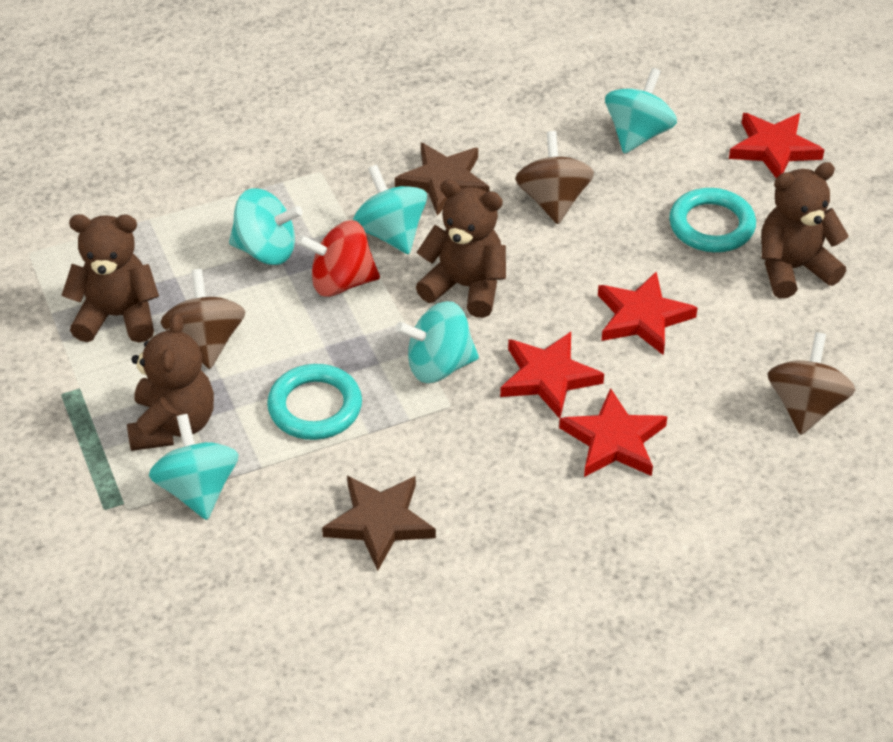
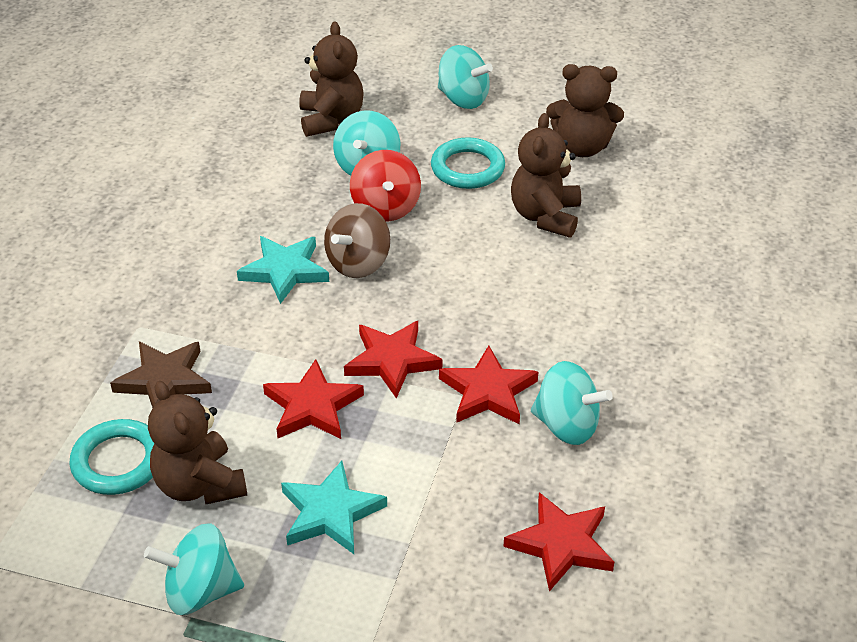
brown spinning top: 3 -> 1
brown star: 2 -> 1
turquoise spinning top: 5 -> 4
turquoise star: 0 -> 2

